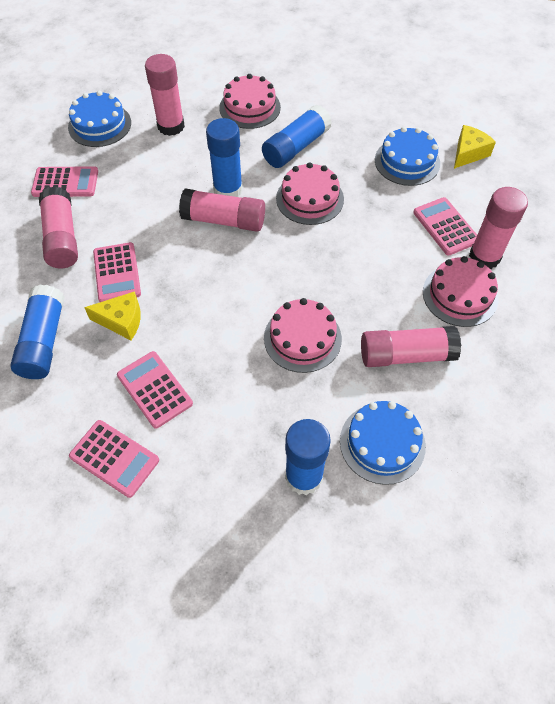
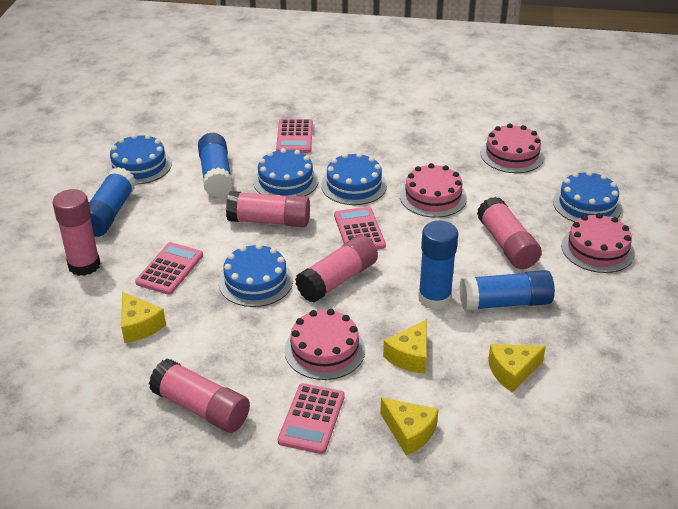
blue cake: 3 -> 5
pink calculator: 5 -> 4
yellow cheese: 2 -> 4

